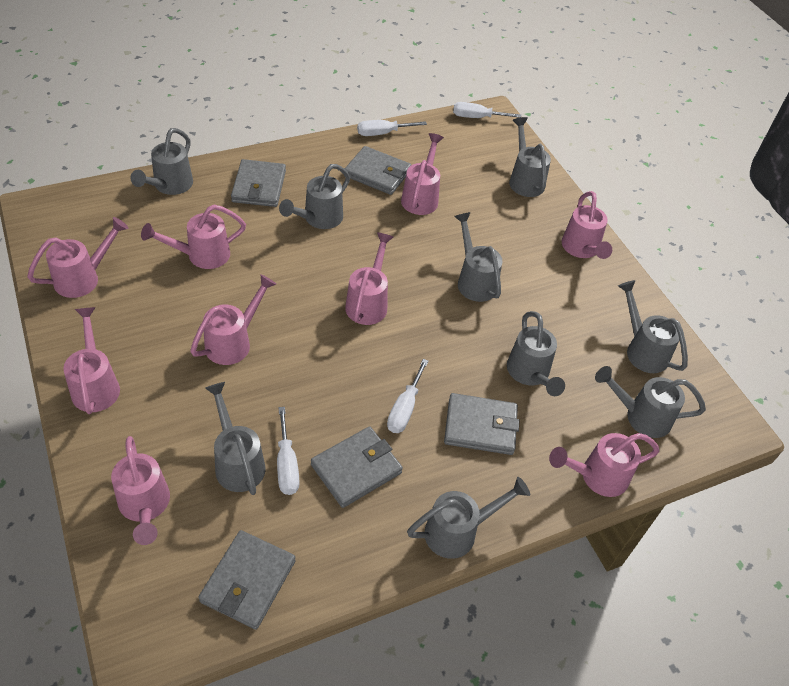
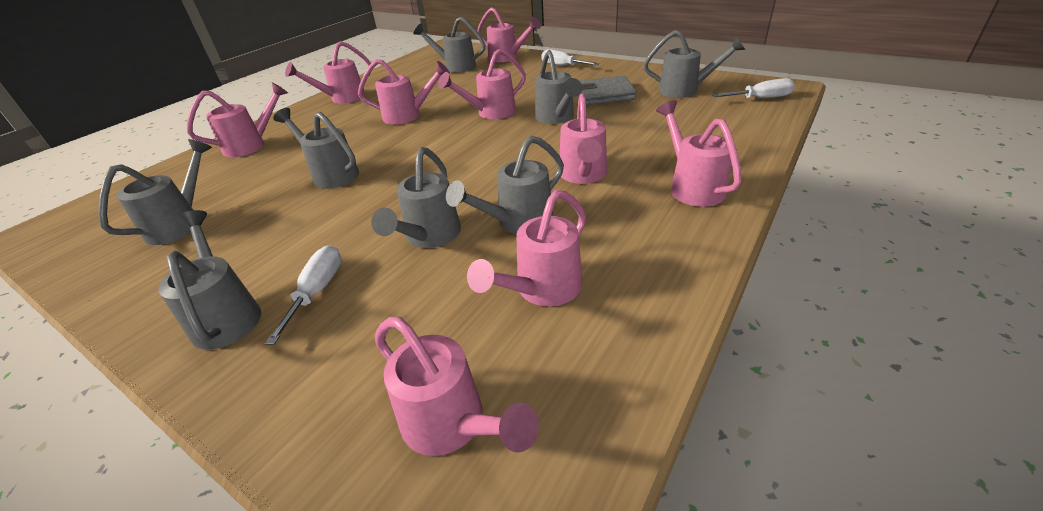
grey wallet: 5 -> 1
grey watering can: 9 -> 8
white screwdriver: 4 -> 3

